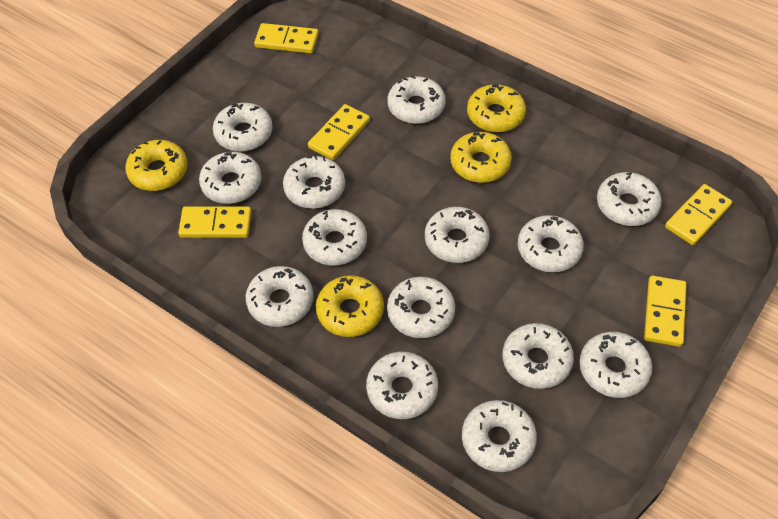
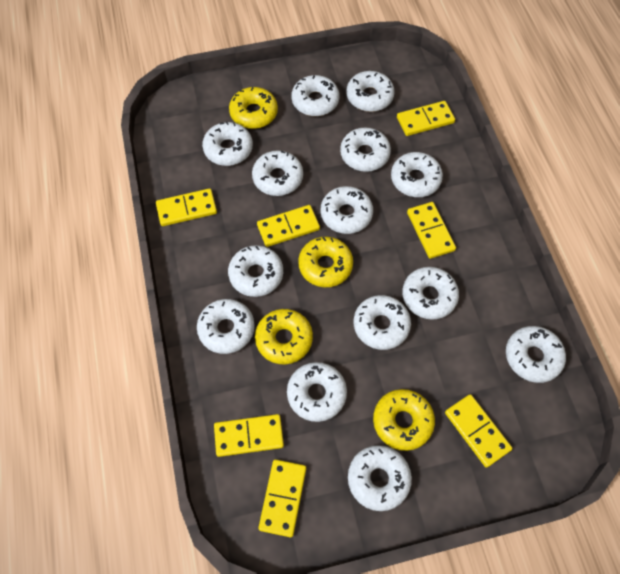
yellow domino: 5 -> 7

